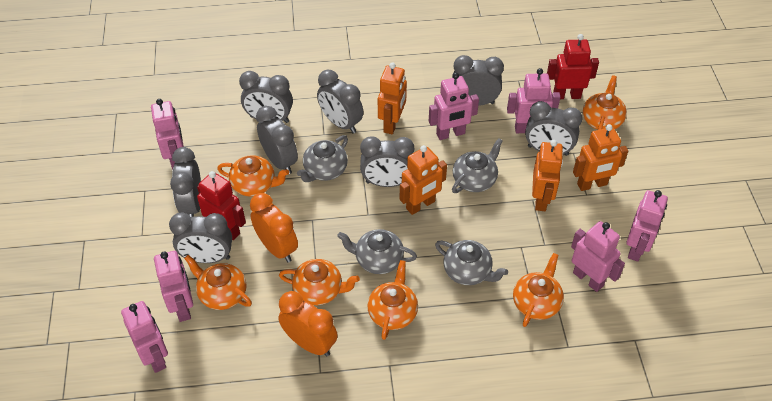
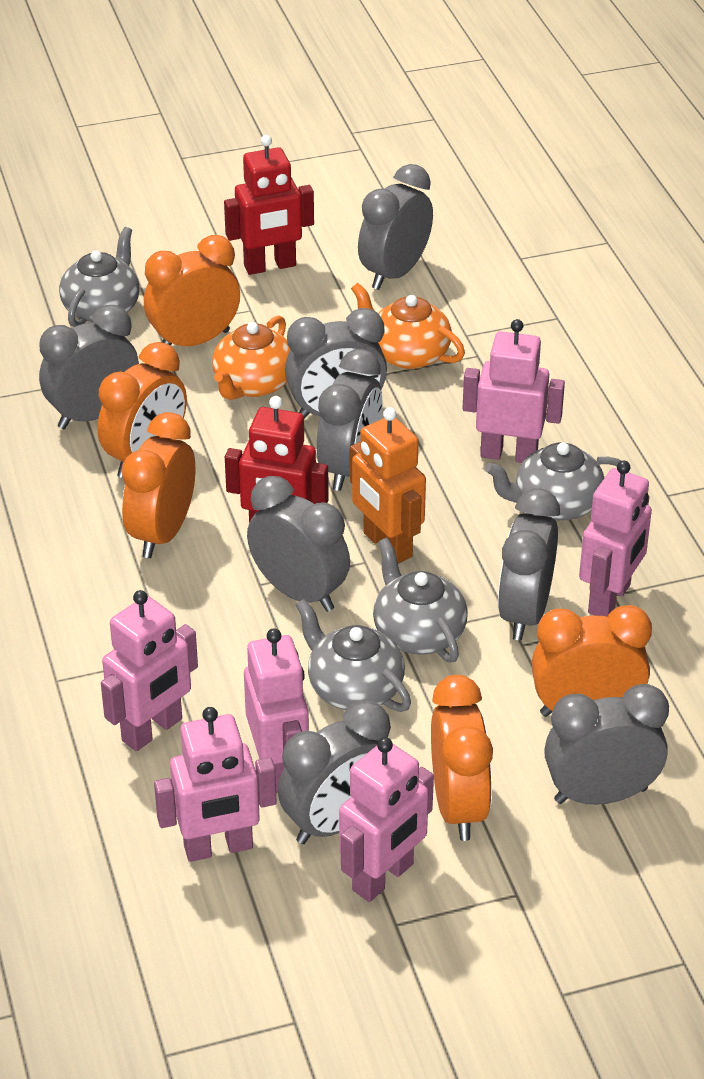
orange clock: 2 -> 5
orange robot: 4 -> 1
orange teapot: 6 -> 2
pink robot: 7 -> 6

